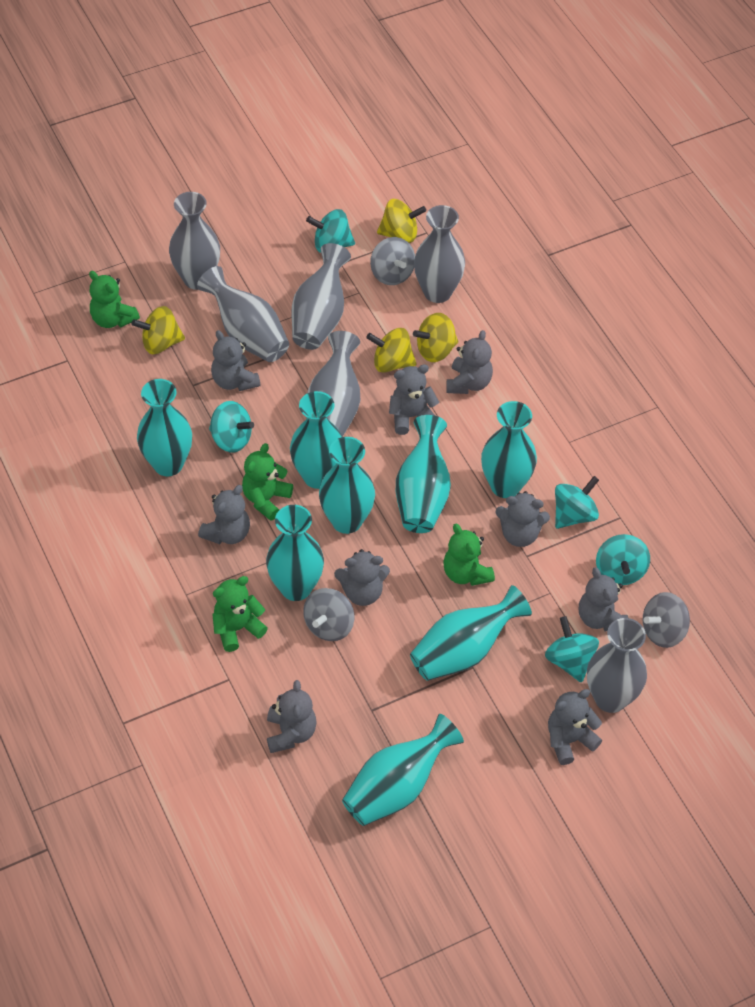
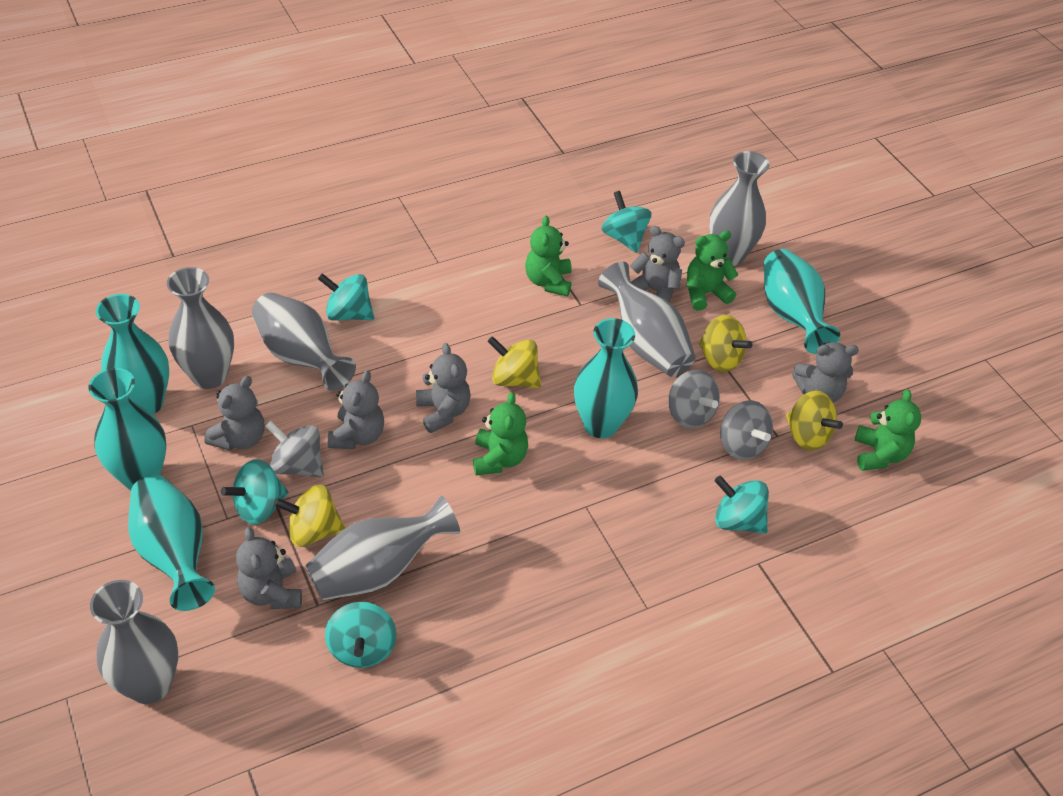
grey teddy bear: 9 -> 6
turquoise vase: 8 -> 5

